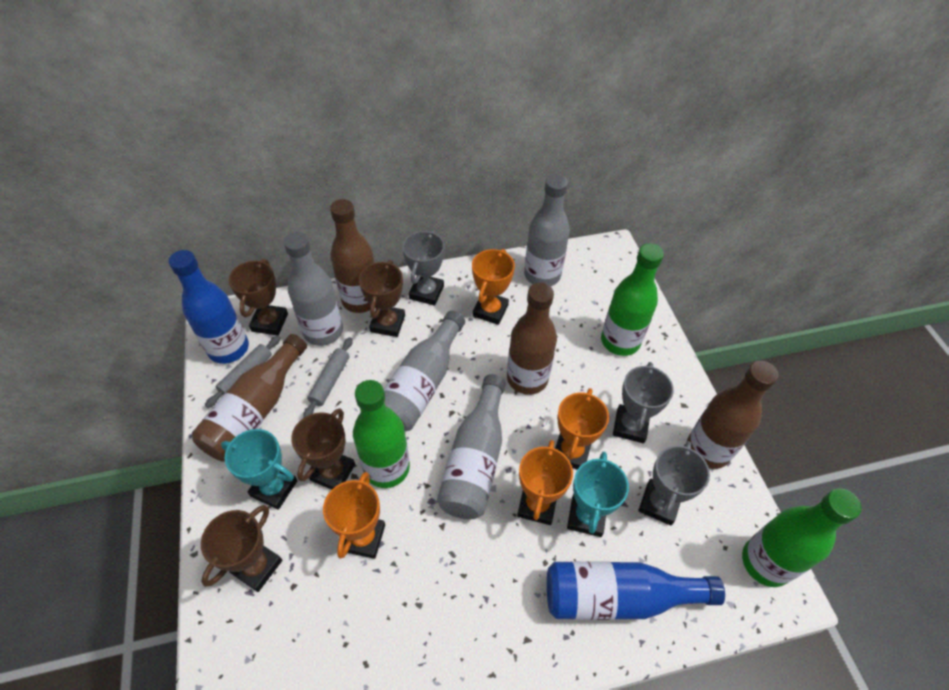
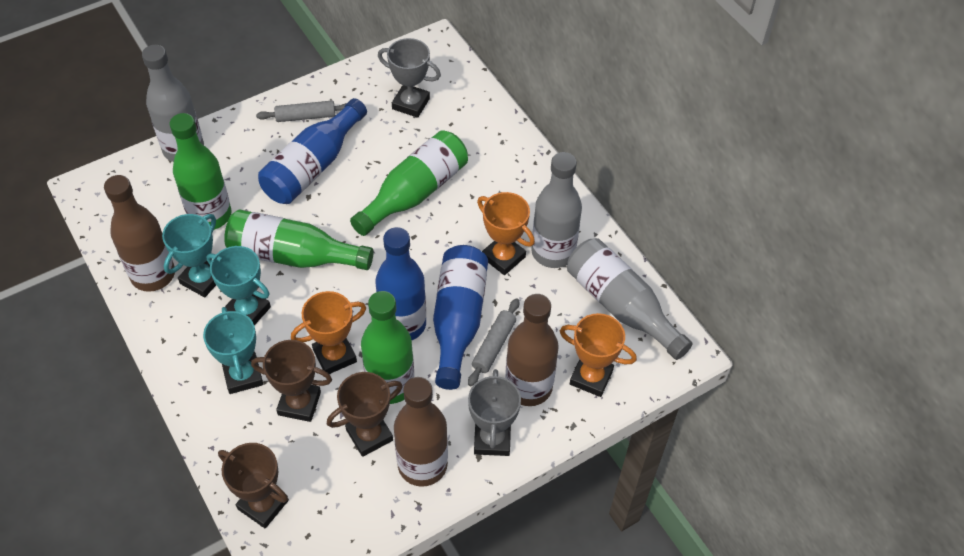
blue bottle: 2 -> 3
brown bottle: 4 -> 3
brown trophy: 4 -> 3
green bottle: 3 -> 4
grey bottle: 4 -> 3
grey trophy: 3 -> 2
orange trophy: 4 -> 3
turquoise trophy: 2 -> 3

